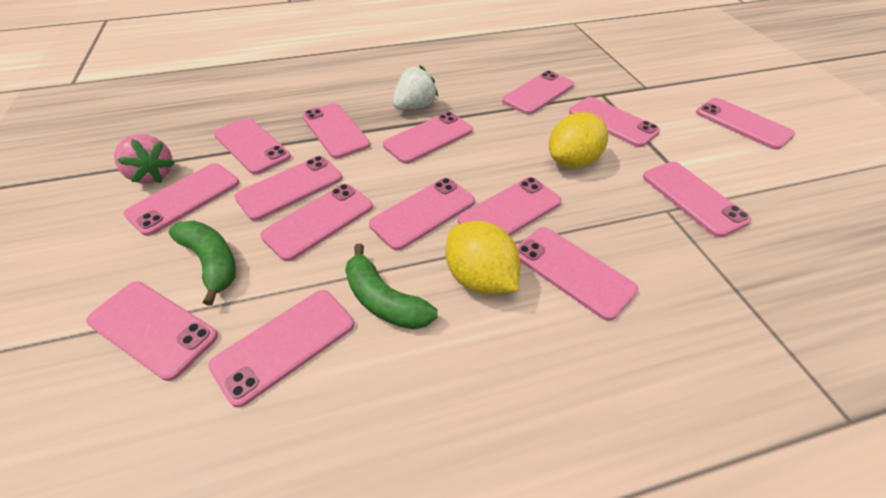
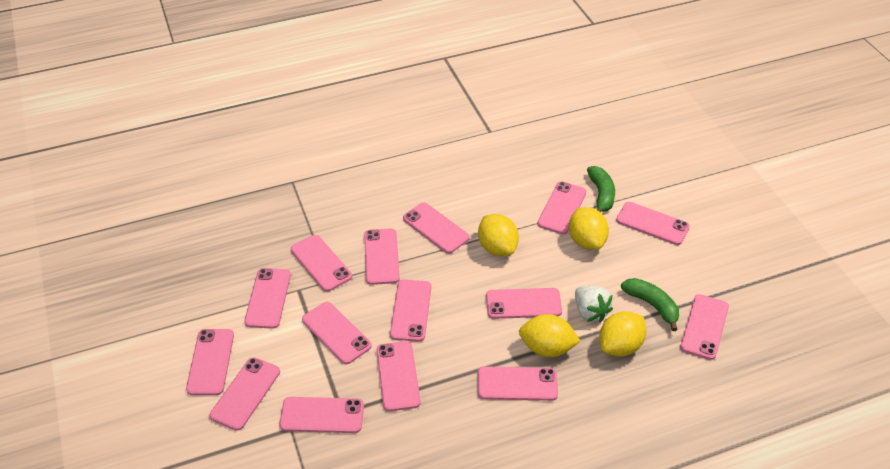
pink strawberry: 1 -> 0
yellow lemon: 2 -> 4

